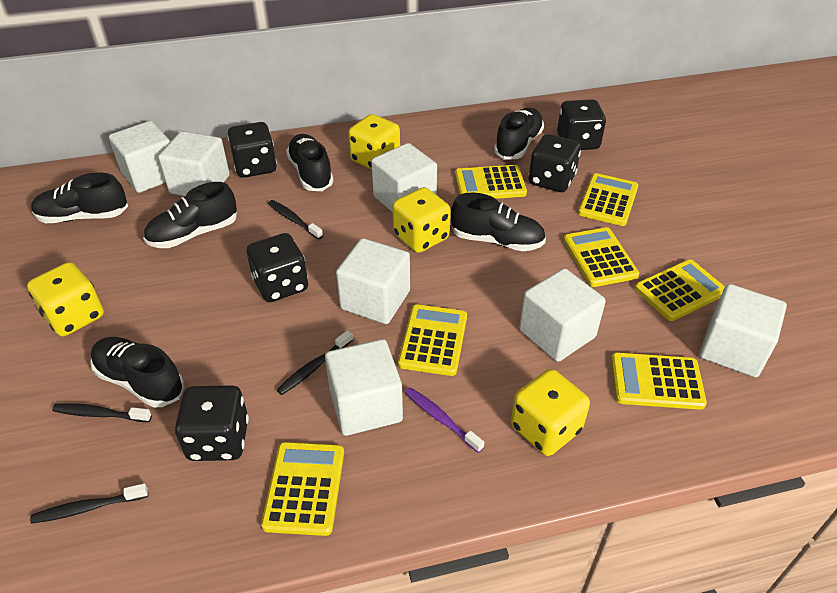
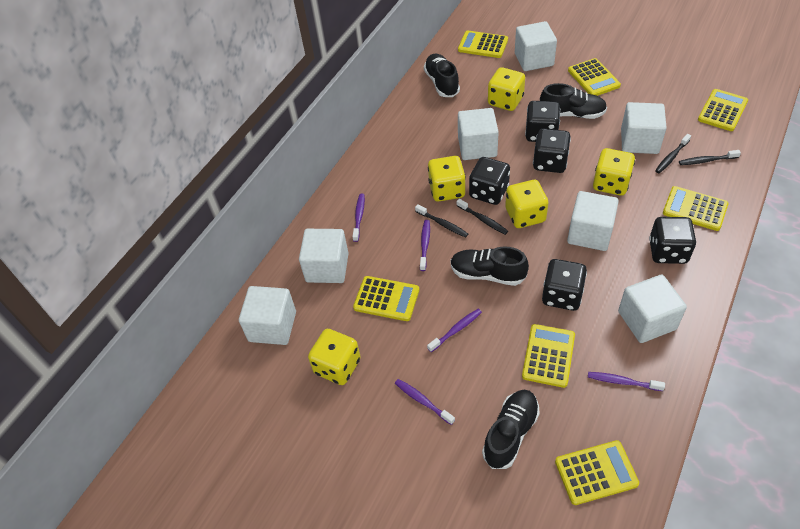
black shoe: 6 -> 4
purple toothbrush: 1 -> 5
yellow dice: 4 -> 5

